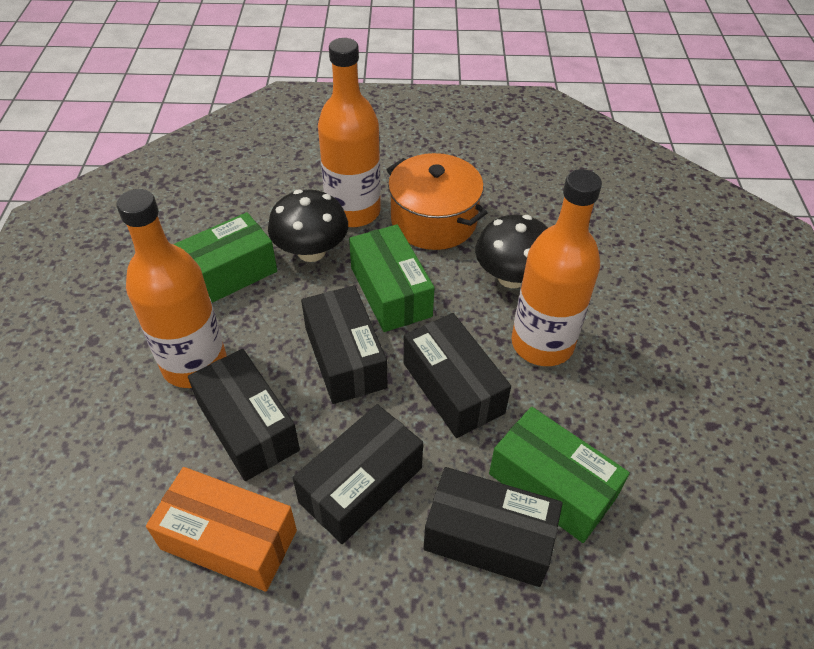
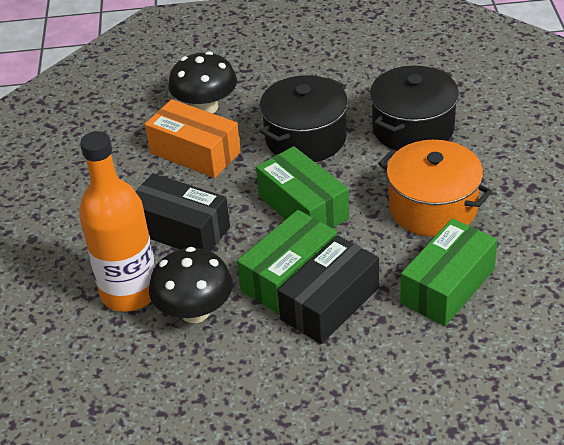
black box: 5 -> 2
black pot: 0 -> 2
orange bottle: 3 -> 1

